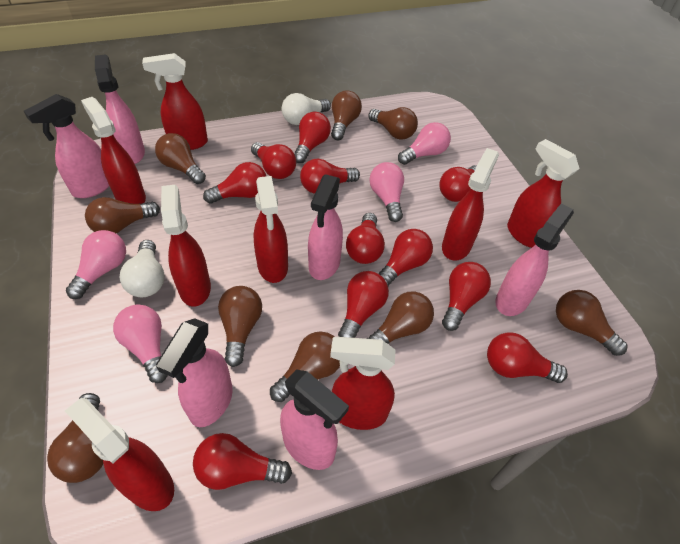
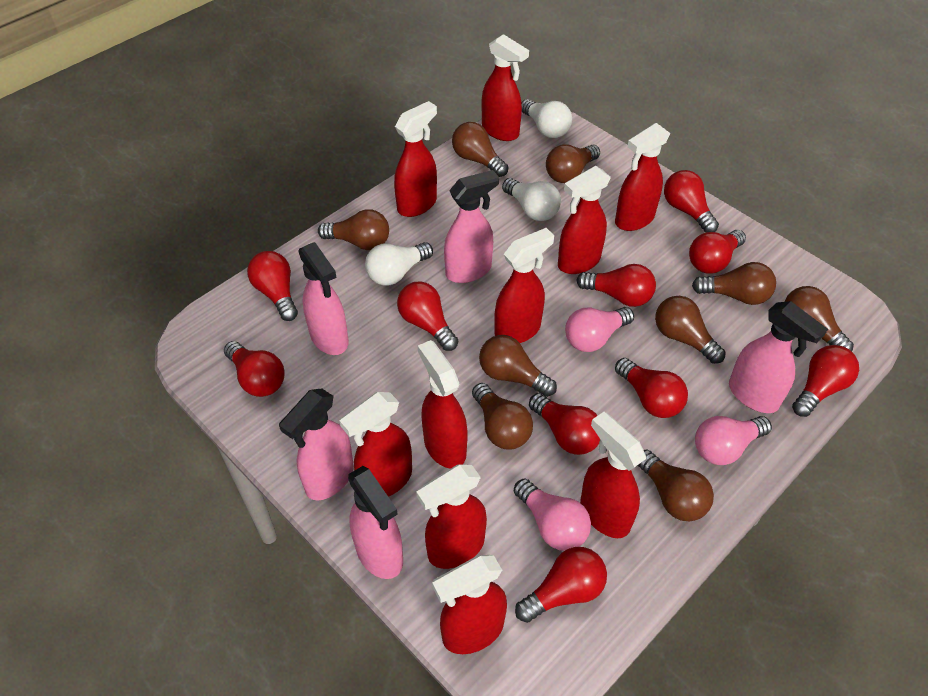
pink light bulb: 4 -> 3
pink spray bottle: 6 -> 5
red light bulb: 11 -> 10
red spray bottle: 8 -> 10
white light bulb: 2 -> 3

